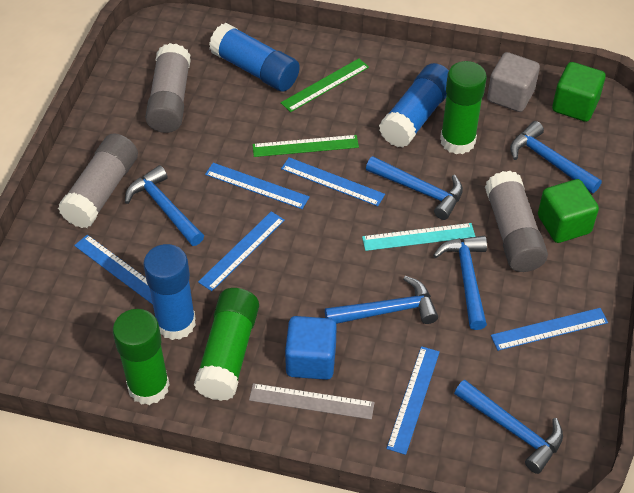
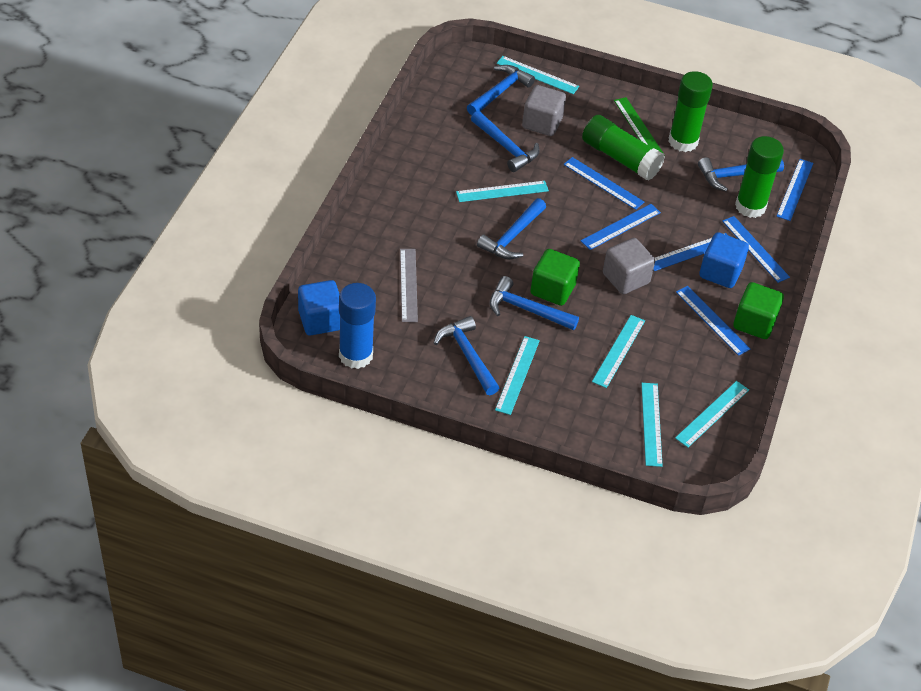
blue cube: 1 -> 2
blue glue stick: 3 -> 1
green ruler: 2 -> 1
grey cube: 1 -> 2
grey glue stick: 3 -> 0
turquoise ruler: 1 -> 6

